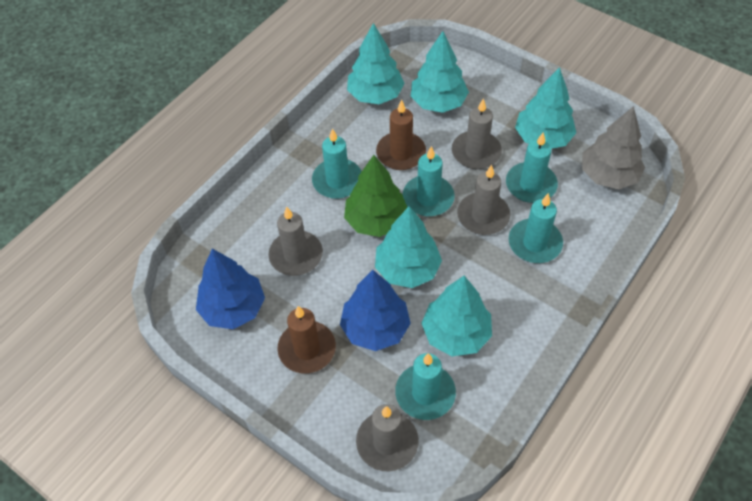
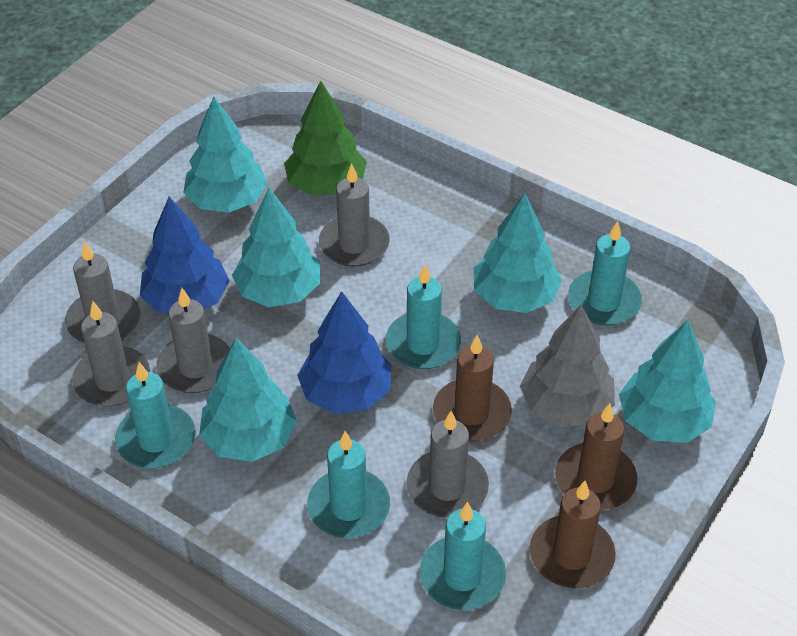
brown candle: 2 -> 3
grey candle: 4 -> 5

